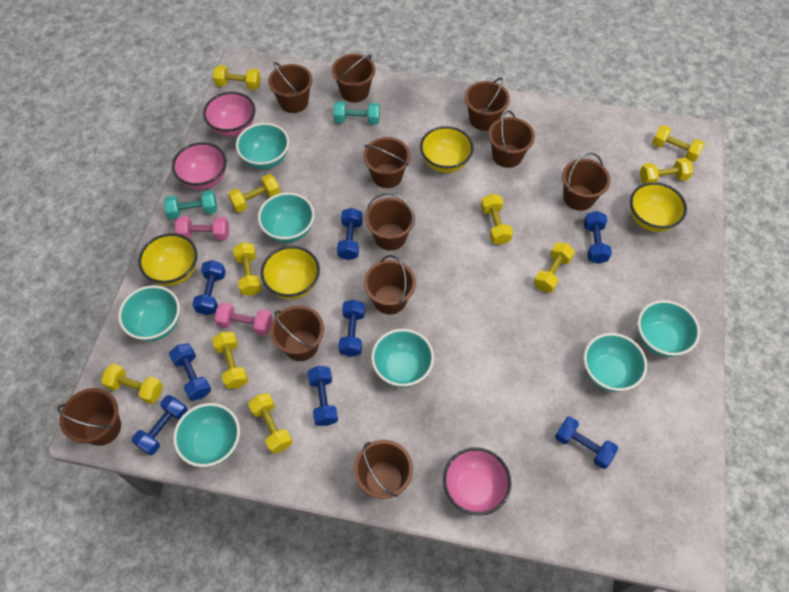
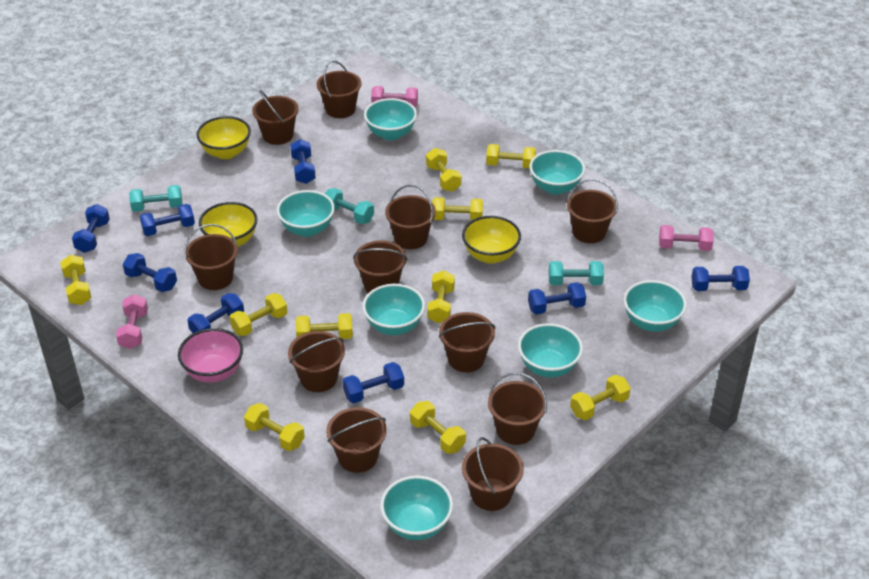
pink bowl: 3 -> 1
pink dumbbell: 2 -> 3
turquoise dumbbell: 2 -> 3
yellow bowl: 4 -> 3

